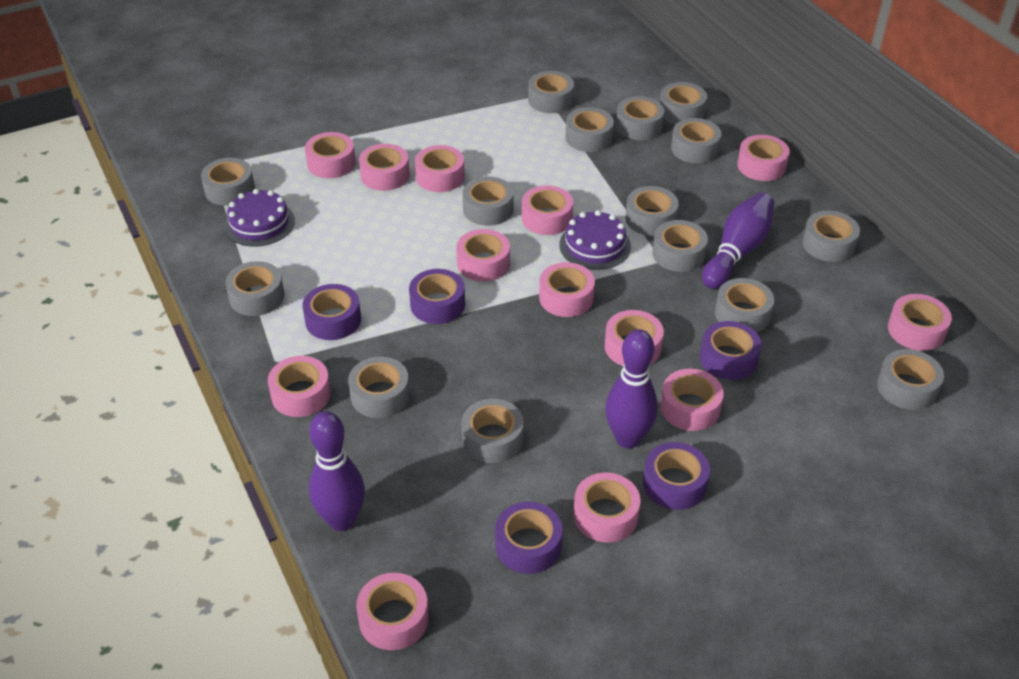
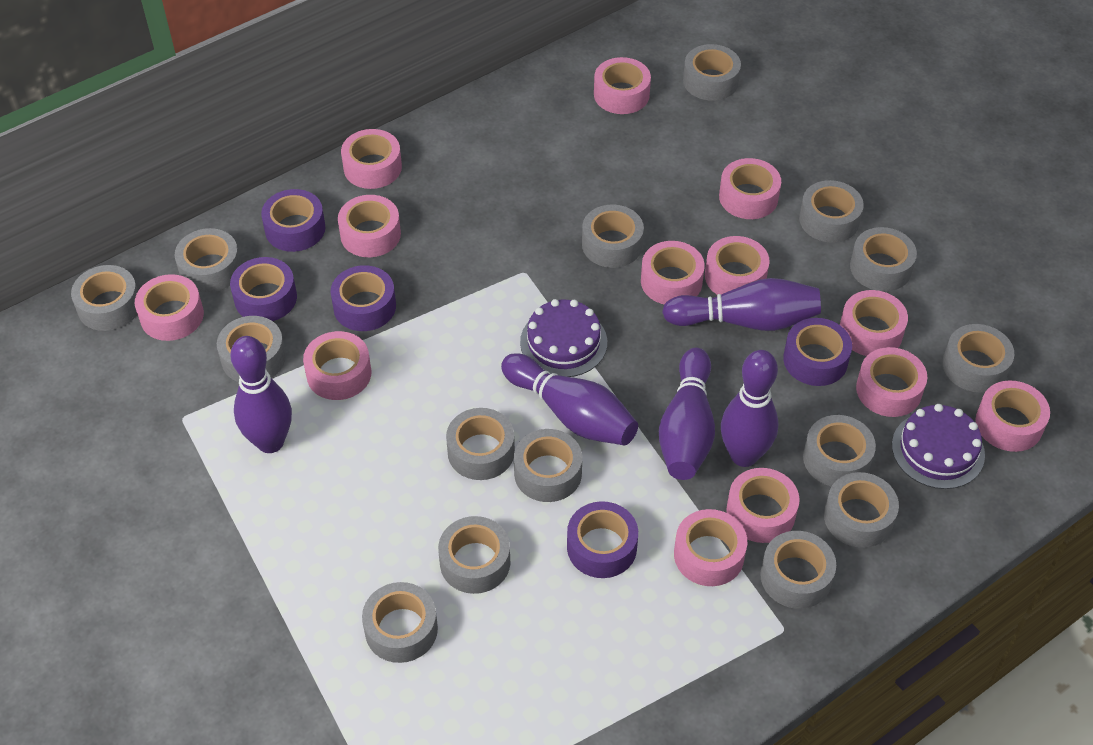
purple bowling pin: 3 -> 5

